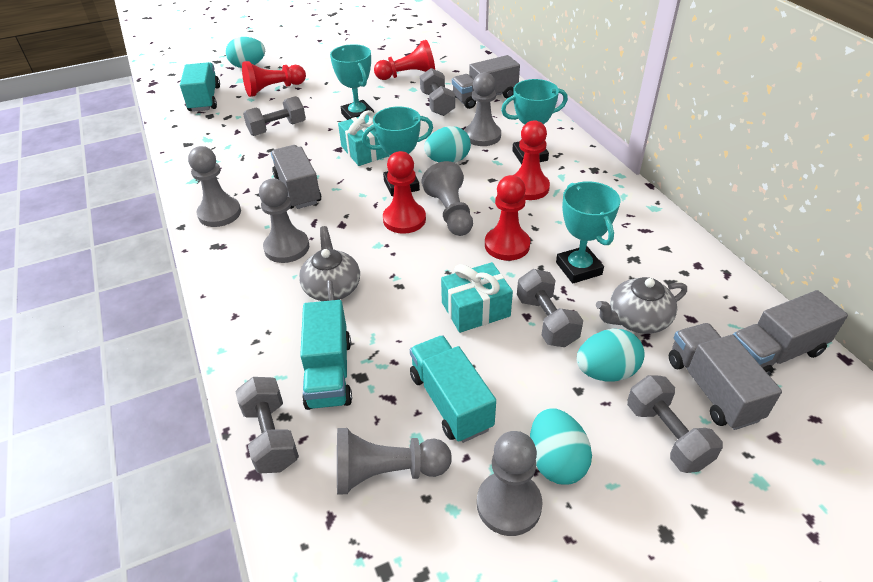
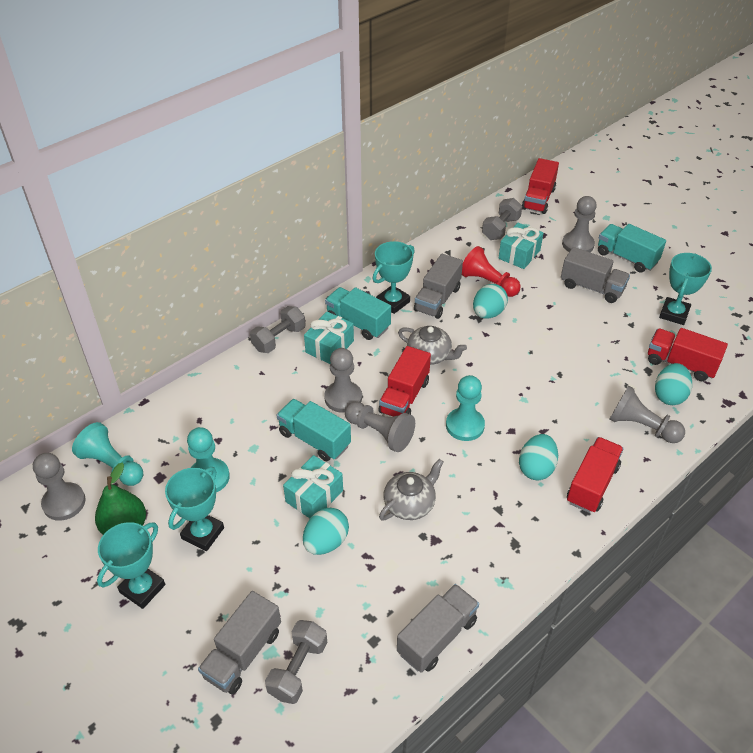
green pear: 0 -> 1
grey dumbbell: 5 -> 3
grey pawn: 6 -> 5
red pawn: 5 -> 1
red truck: 0 -> 4
turquoise gift: 2 -> 3
turquoise pawn: 0 -> 3

